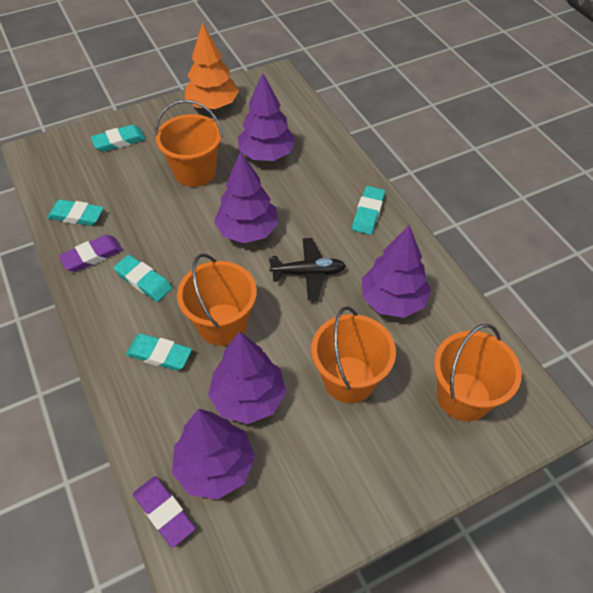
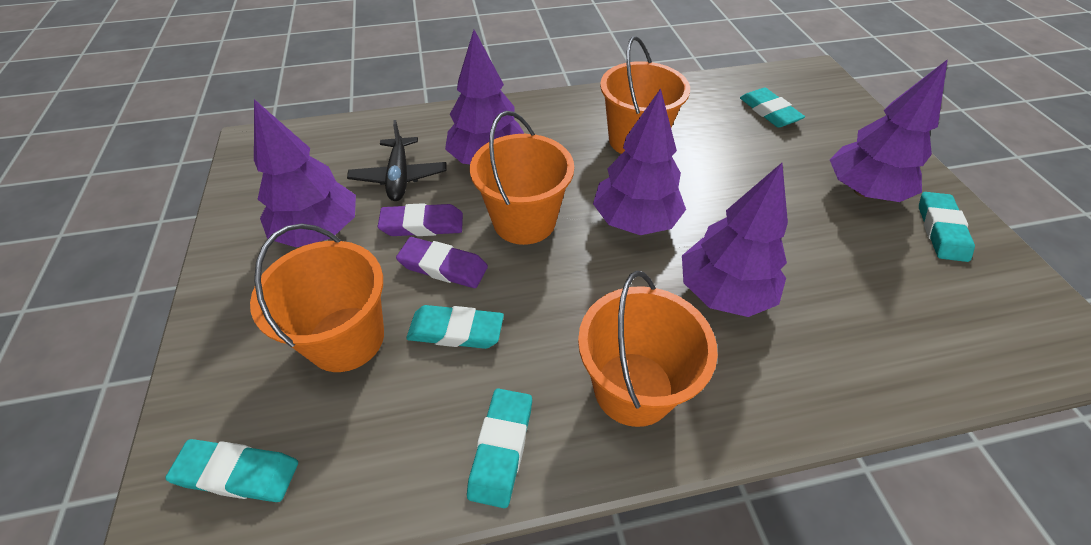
orange tree: 1 -> 0

